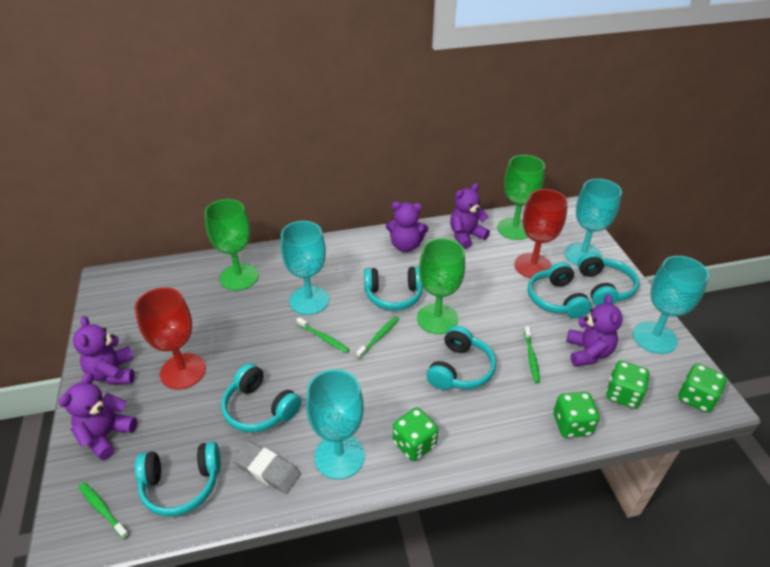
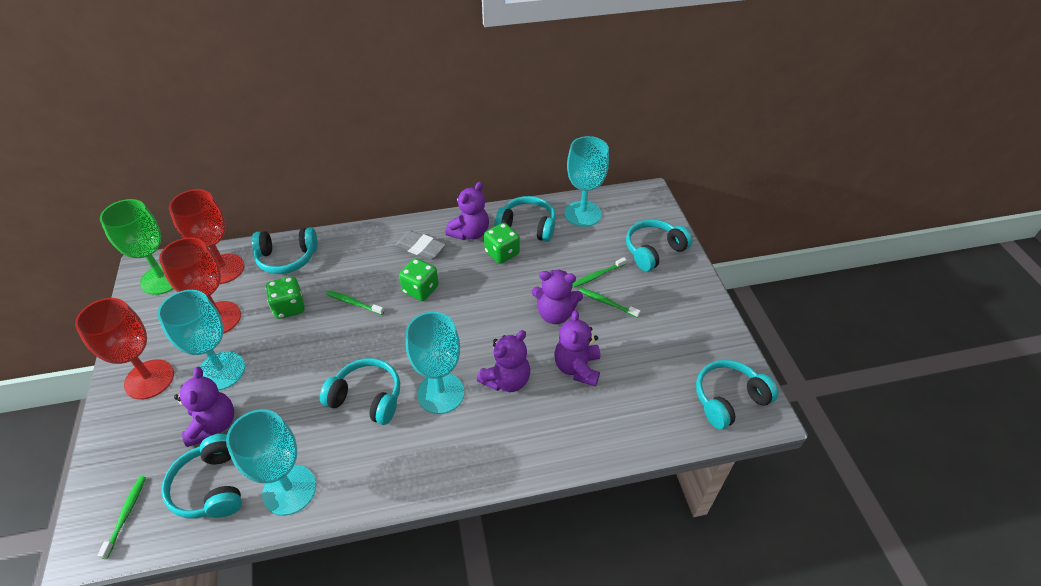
green dice: 4 -> 3
green goblet: 3 -> 1
red goblet: 2 -> 3

